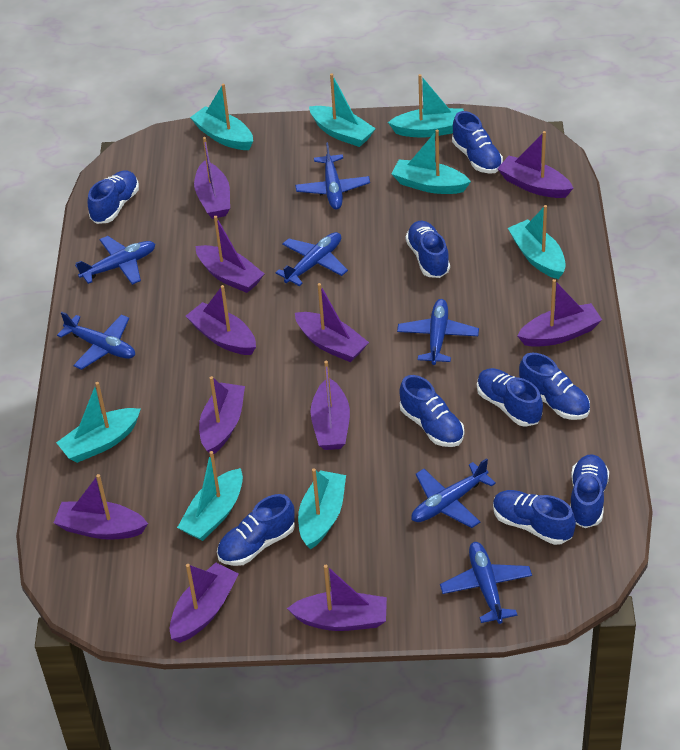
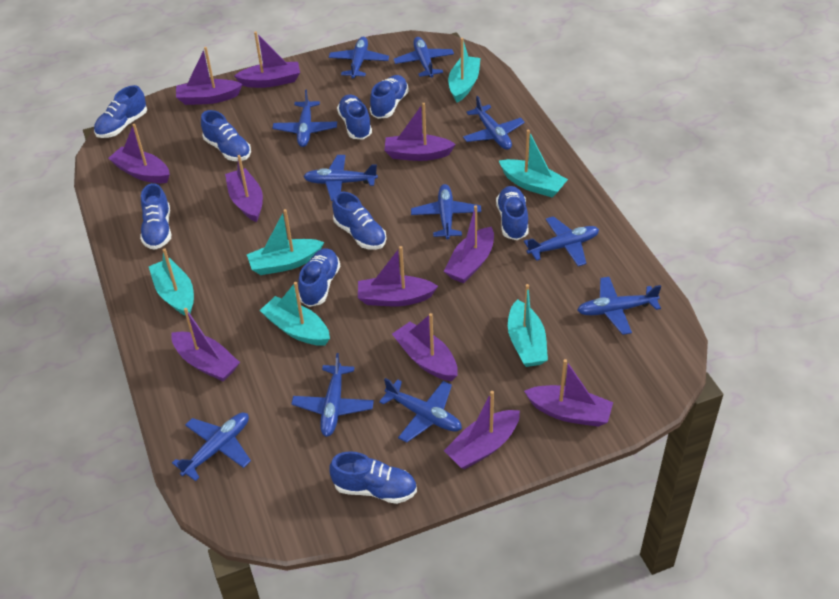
blue plane: 7 -> 11
turquoise boat: 8 -> 6

